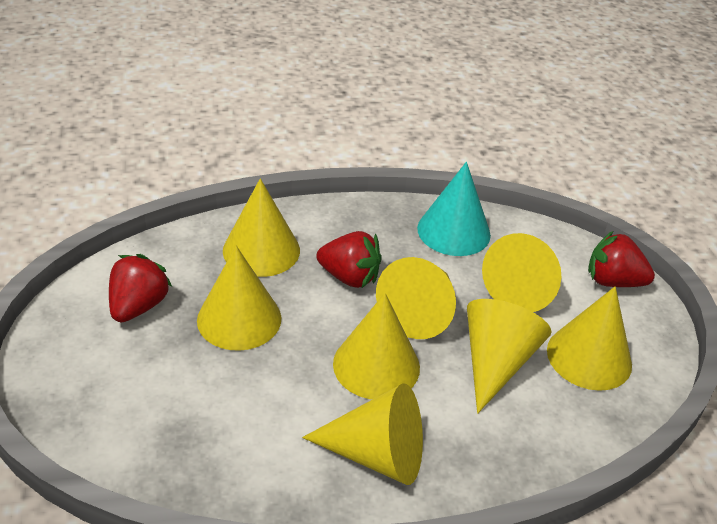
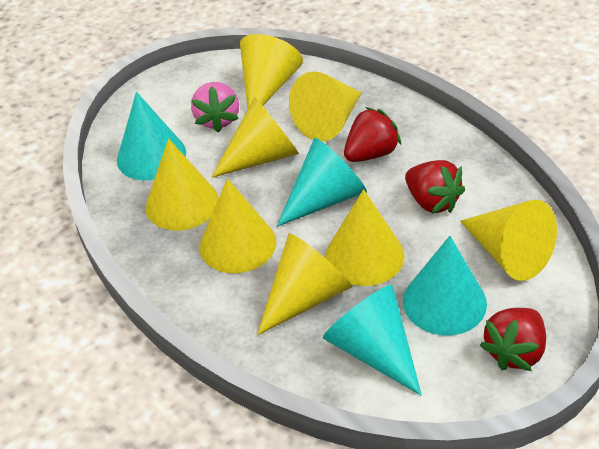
pink strawberry: 0 -> 1
turquoise cone: 1 -> 4

